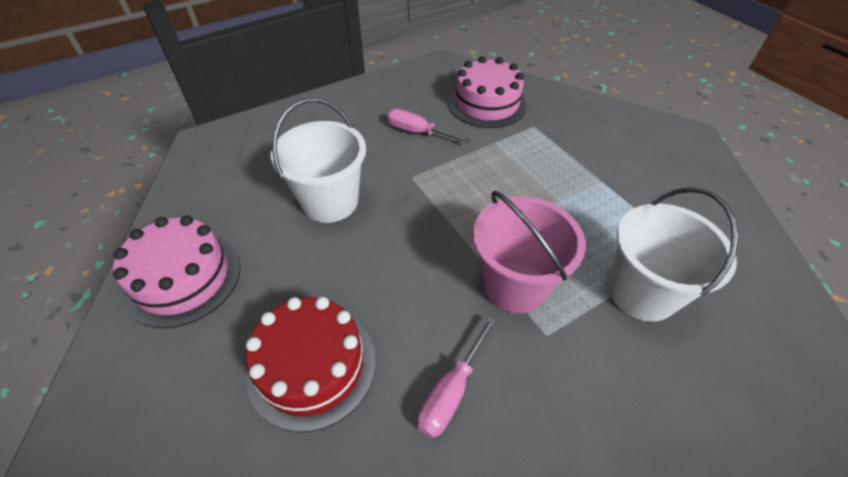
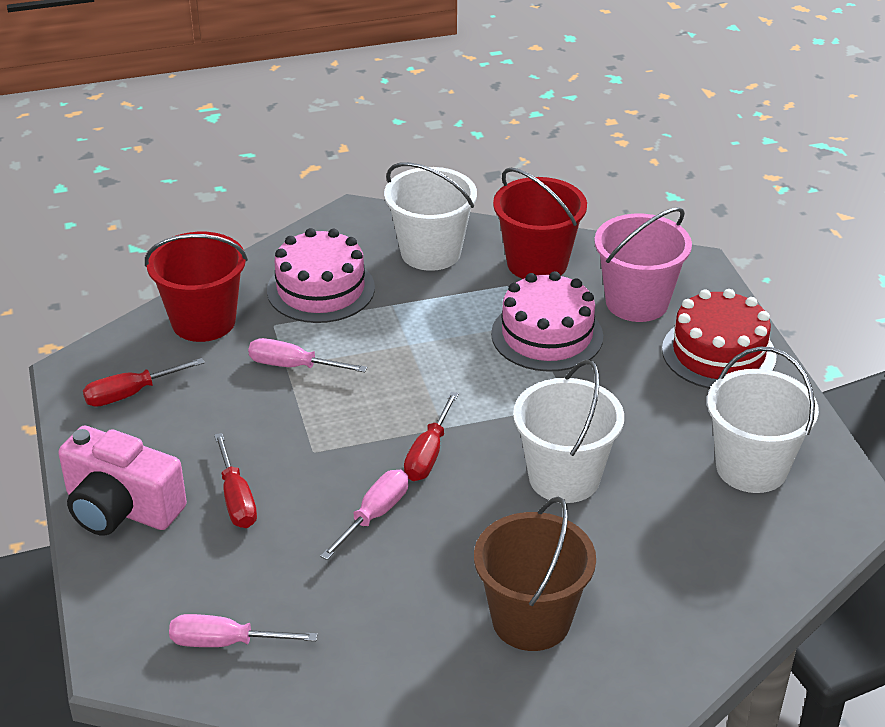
brown bucket: 0 -> 1
pink camera: 0 -> 1
pink screwdriver: 2 -> 3
red bucket: 0 -> 2
red screwdriver: 0 -> 3
white bucket: 2 -> 3

